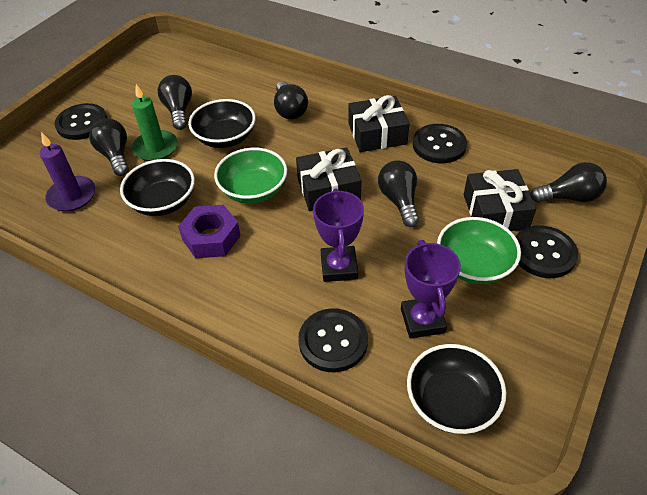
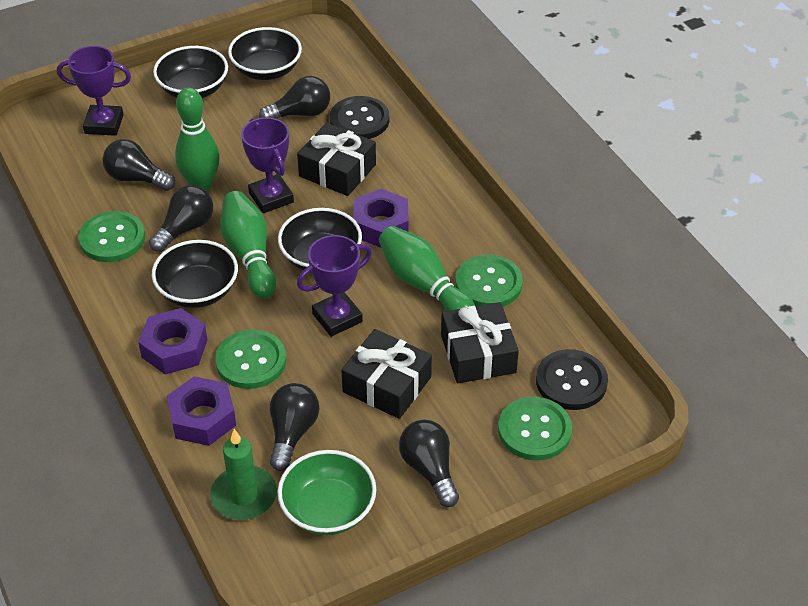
black bowl: 3 -> 4
black button: 4 -> 2
green bowl: 2 -> 1
green bowling pin: 0 -> 3
green button: 0 -> 4
purple candle: 1 -> 0
purple nut: 1 -> 3
purple trophy: 2 -> 3

